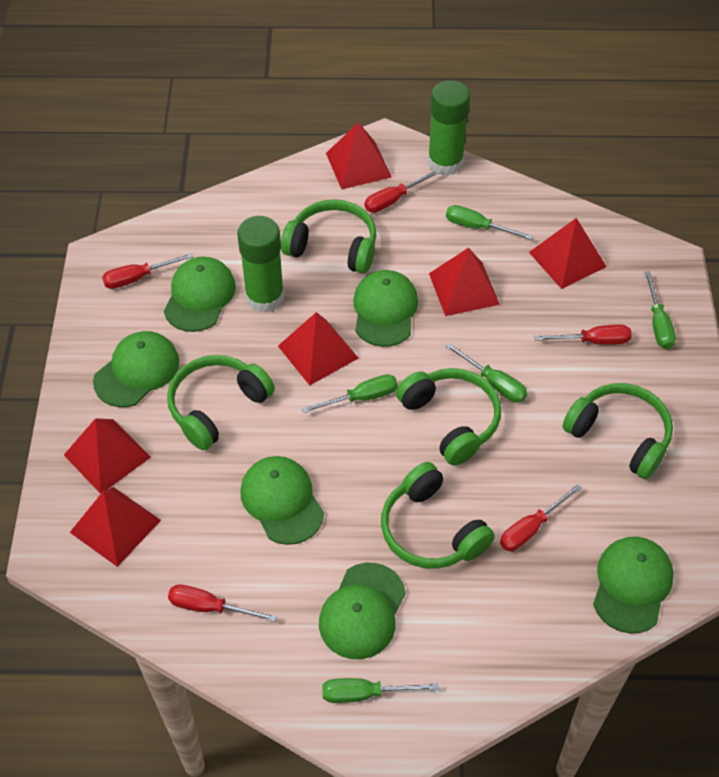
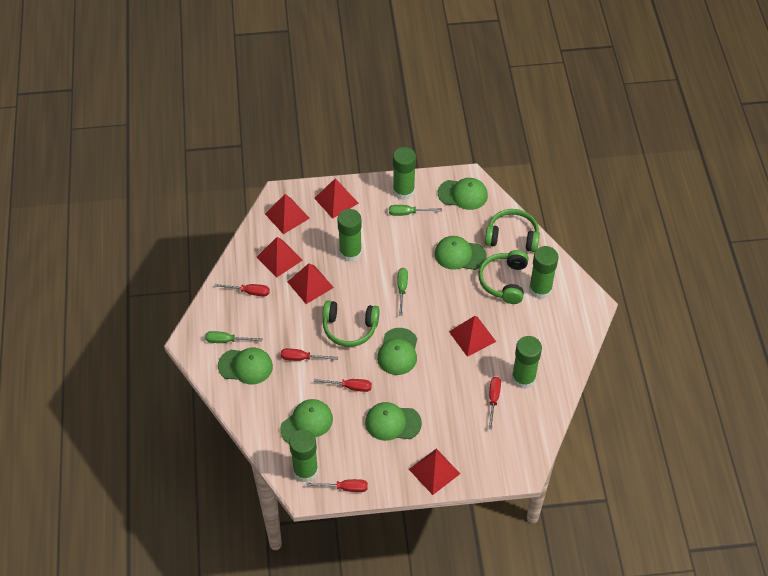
green glue stick: 2 -> 5
green headphones: 5 -> 3
green screwdriver: 5 -> 3

